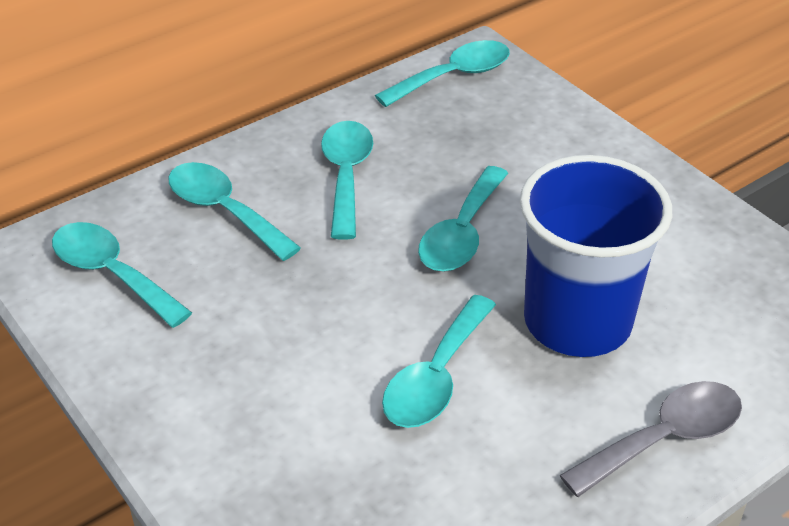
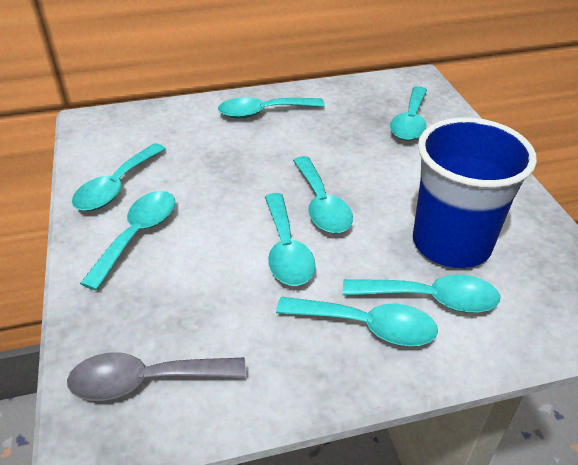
turquoise spoon: 6 -> 8

